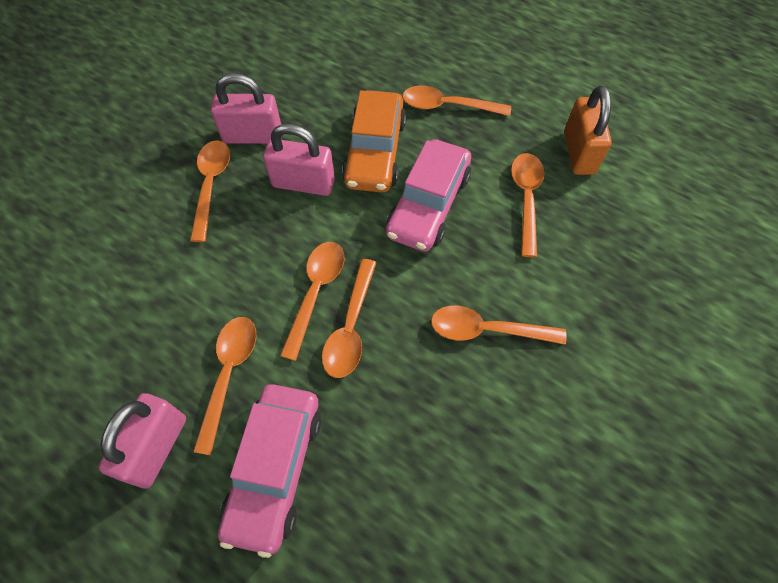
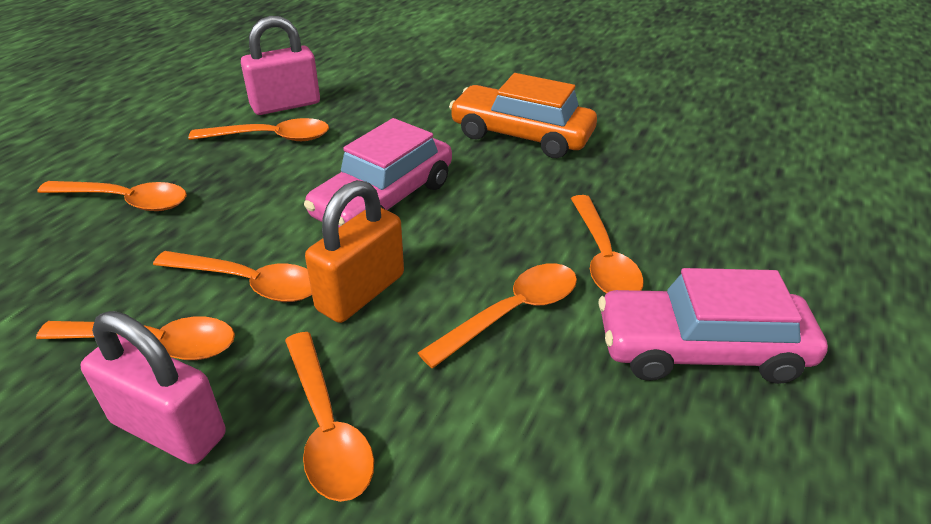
pink padlock: 3 -> 2

